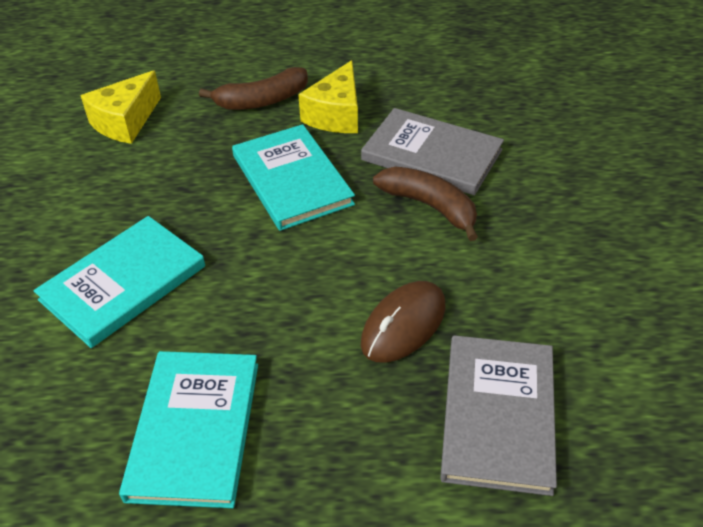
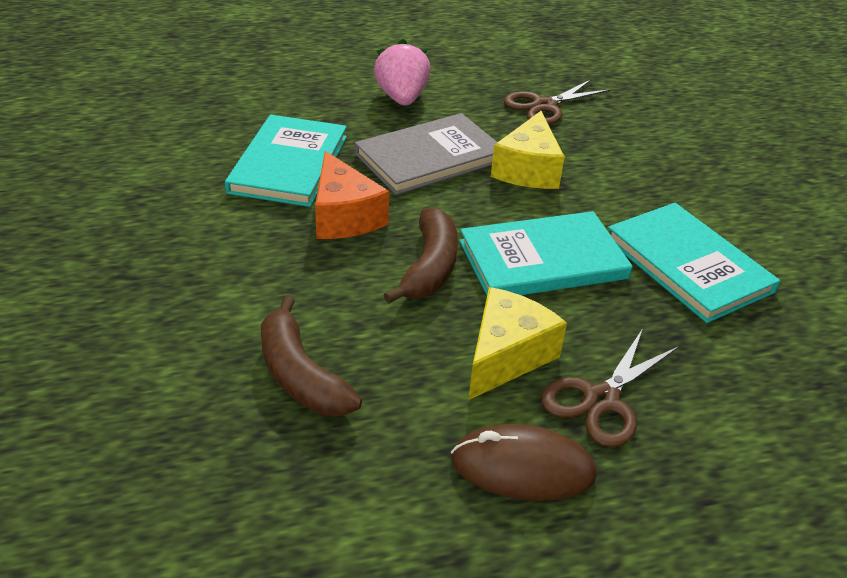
brown scissors: 0 -> 2
grey book: 2 -> 1
orange cheese: 0 -> 1
pink strawberry: 0 -> 1

